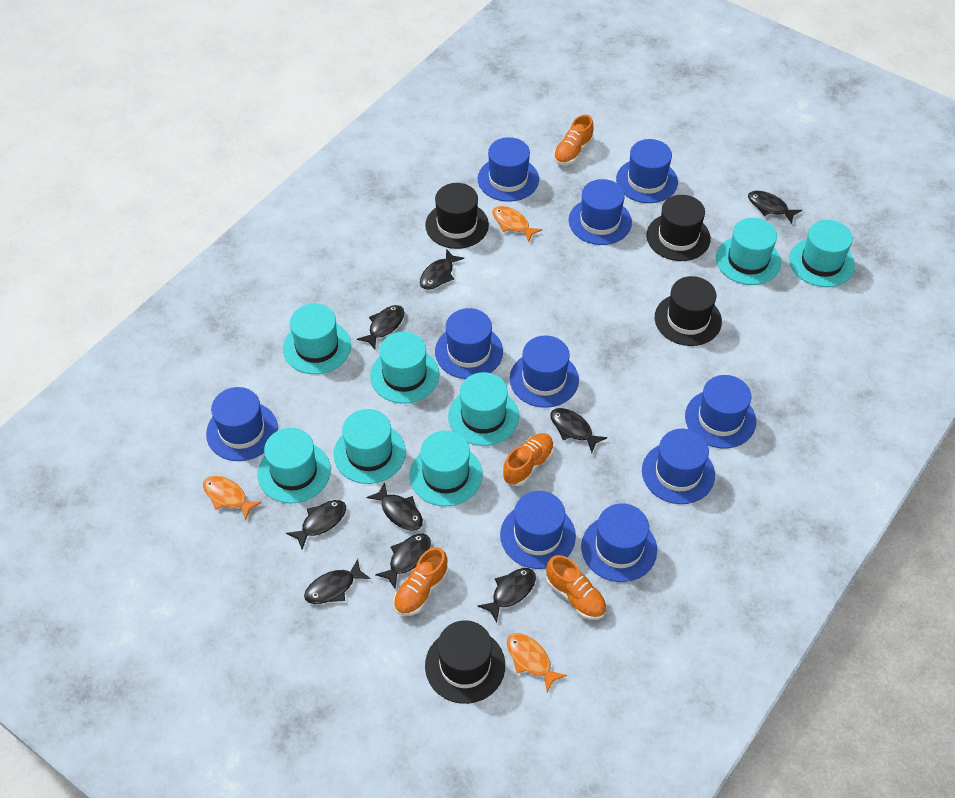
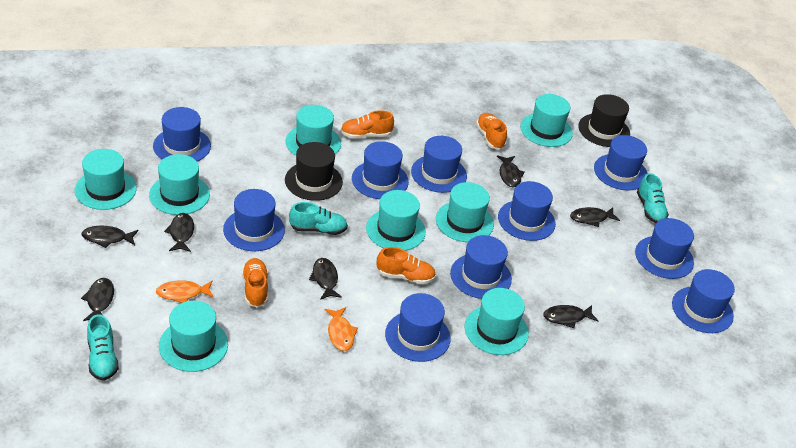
black fish: 9 -> 7
black hat: 4 -> 2
orange fish: 3 -> 2
turquoise shoe: 0 -> 3

